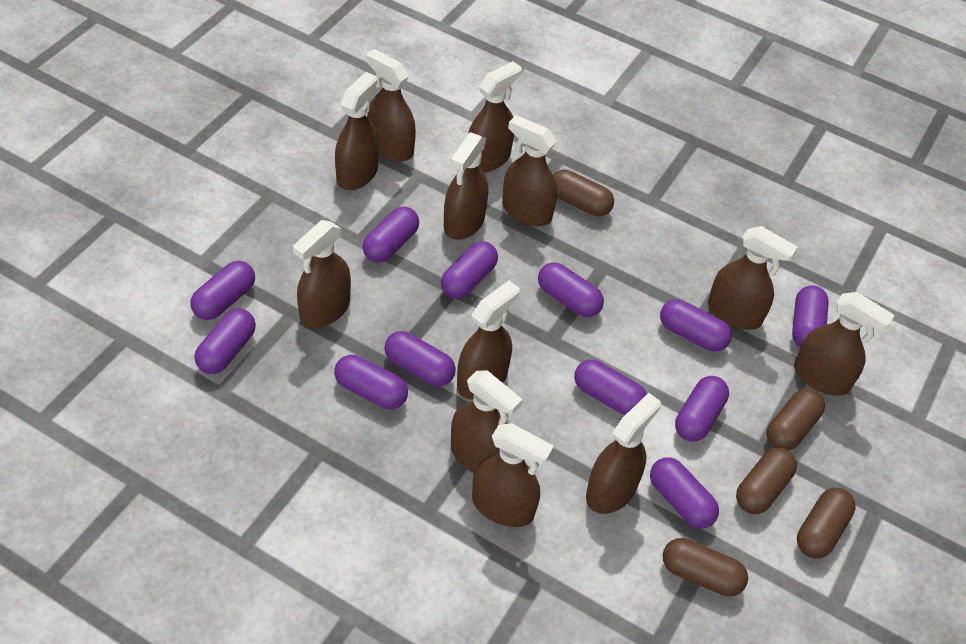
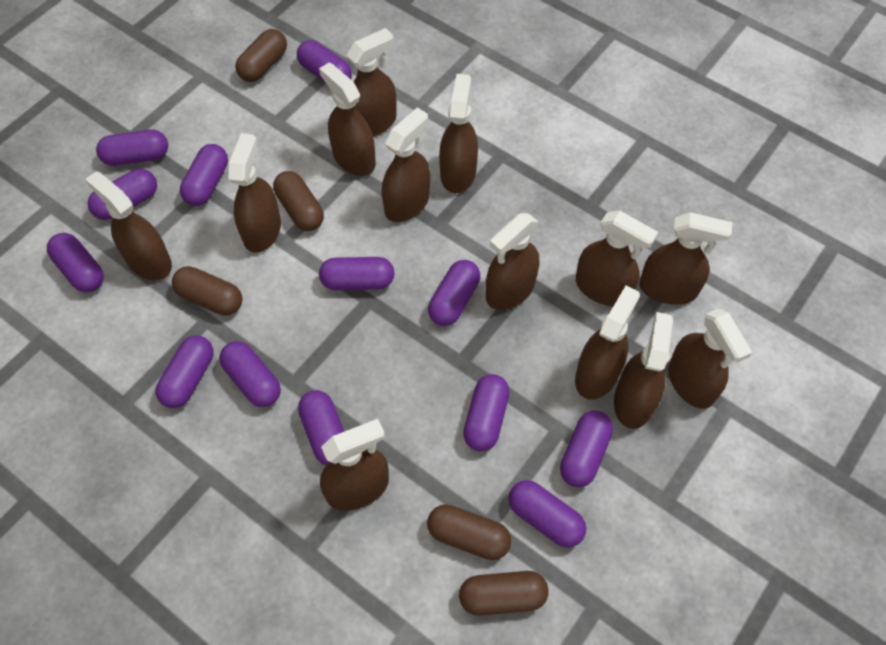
brown spray bottle: 12 -> 13
purple capsule: 12 -> 13

